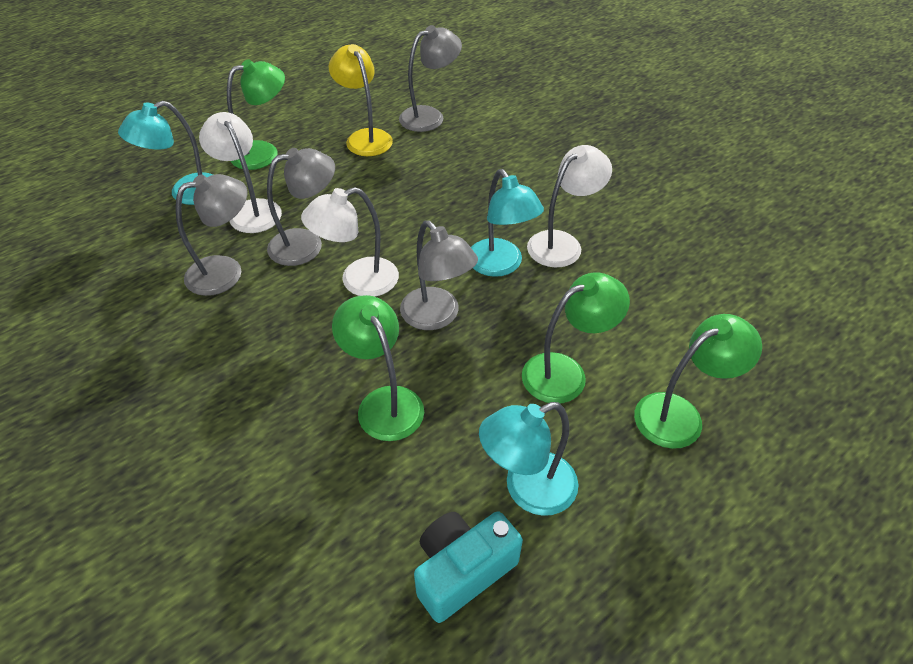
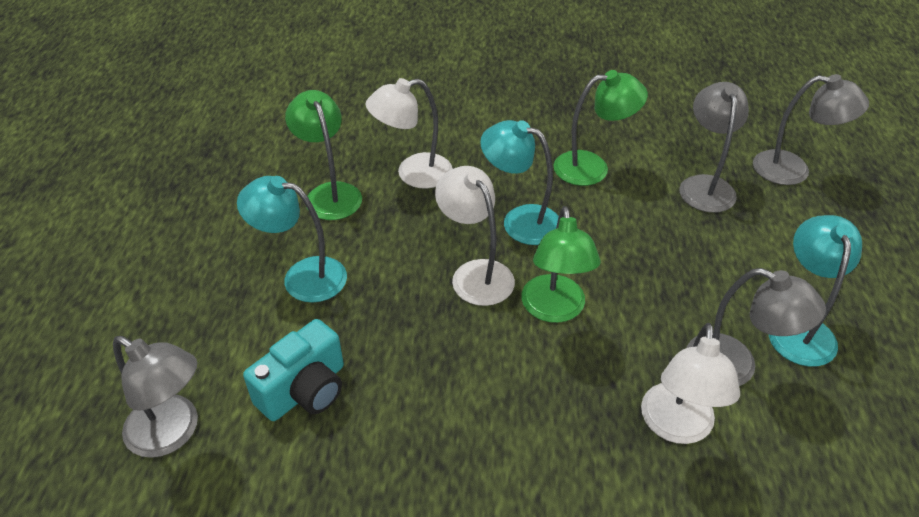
green lamp: 4 -> 3
yellow lamp: 1 -> 0

